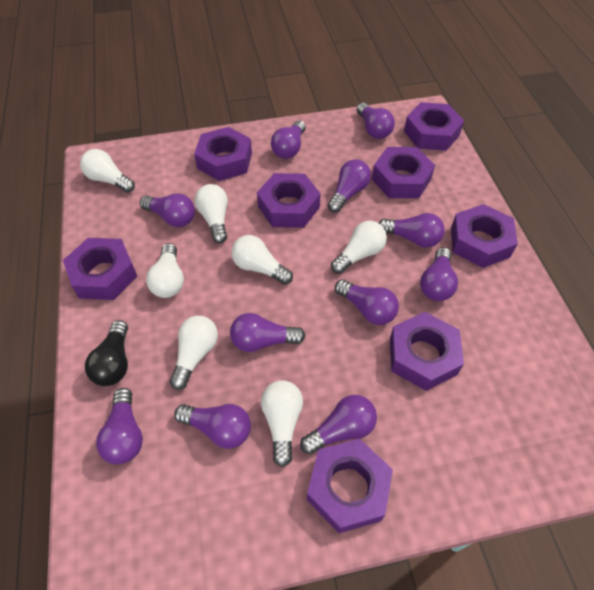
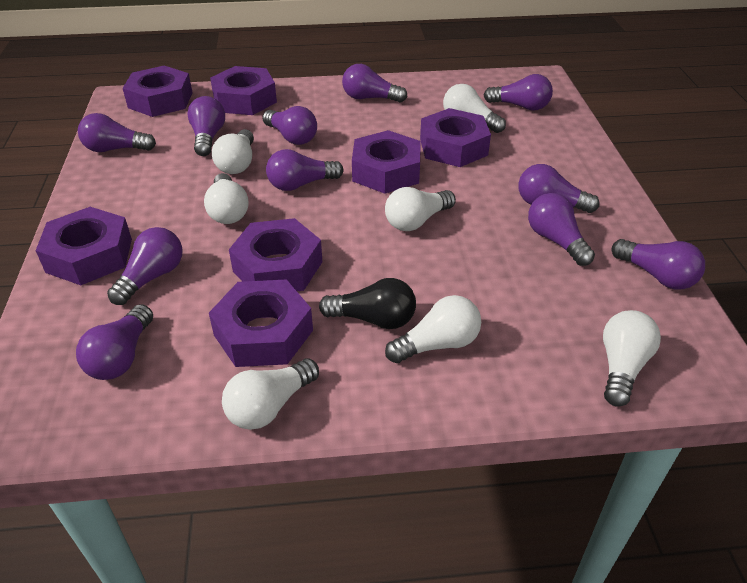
purple nut: 8 -> 7

